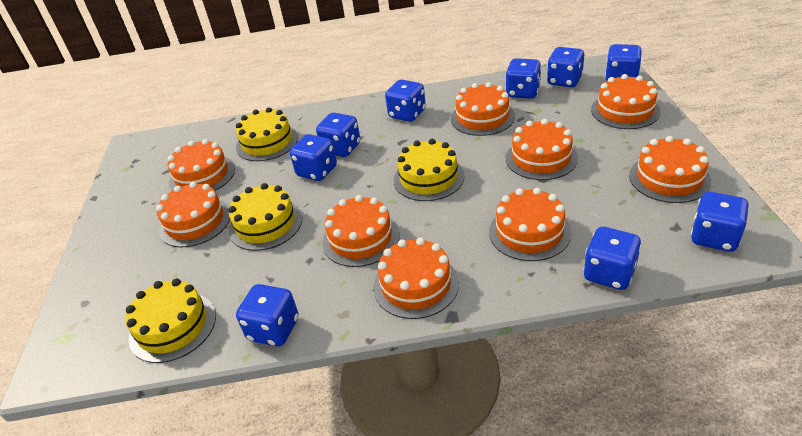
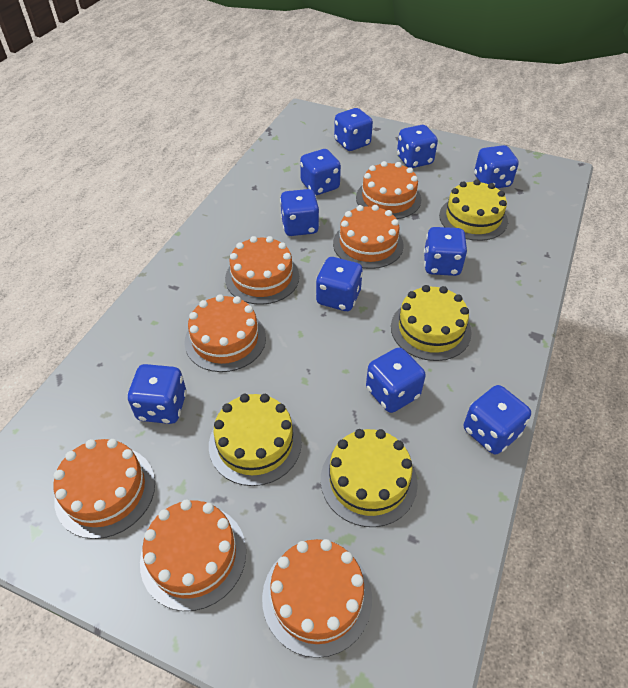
blue dice: 9 -> 10
orange cake: 9 -> 7

